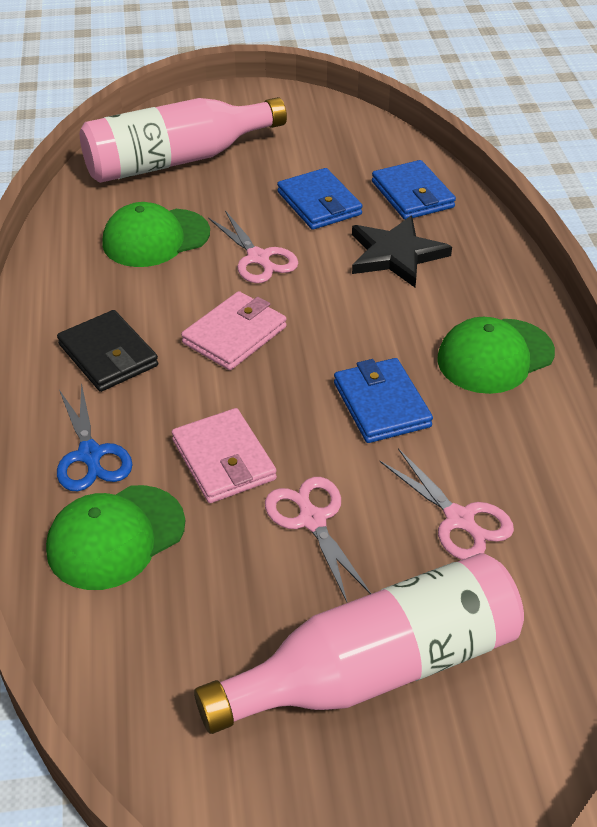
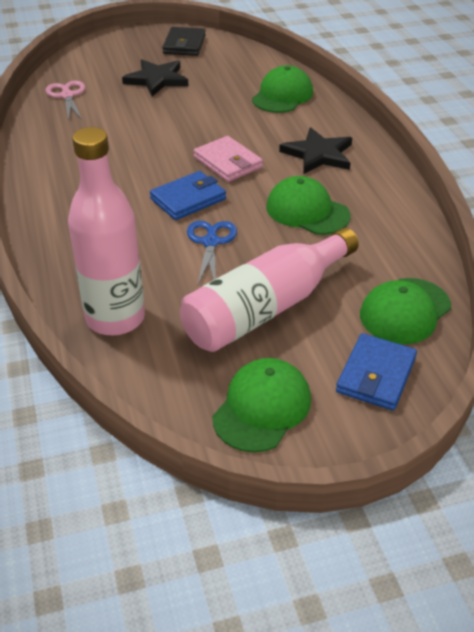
black star: 1 -> 2
blue wallet: 3 -> 2
green cap: 3 -> 4
pink scissors: 3 -> 1
pink wallet: 2 -> 1

